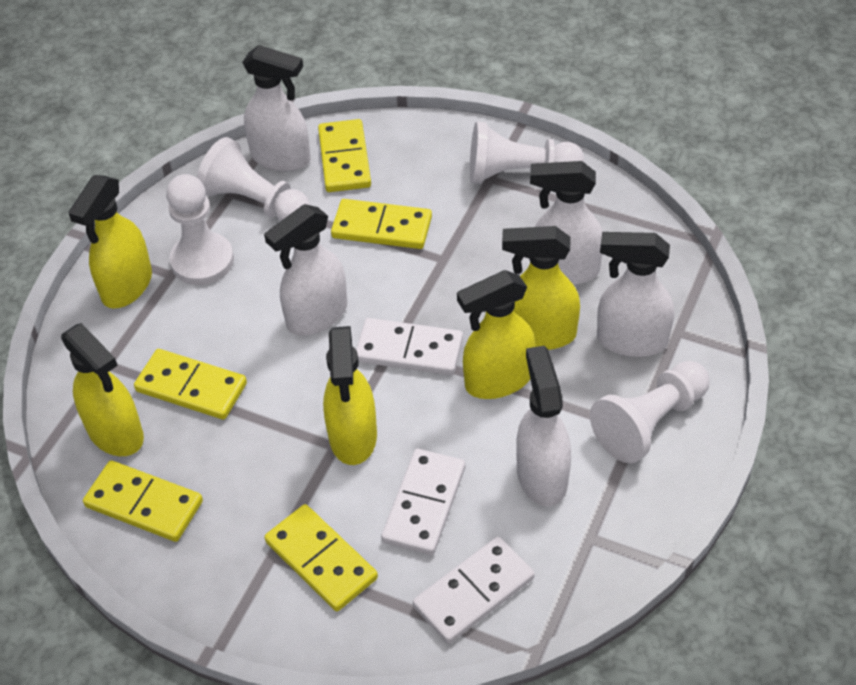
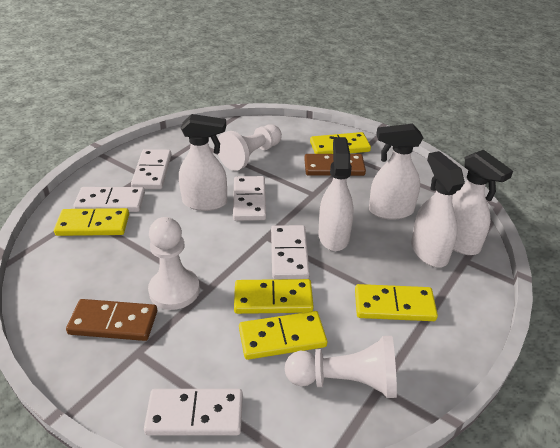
brown domino: 0 -> 2
white domino: 3 -> 5
white pawn: 4 -> 3
yellow spray bottle: 5 -> 0

